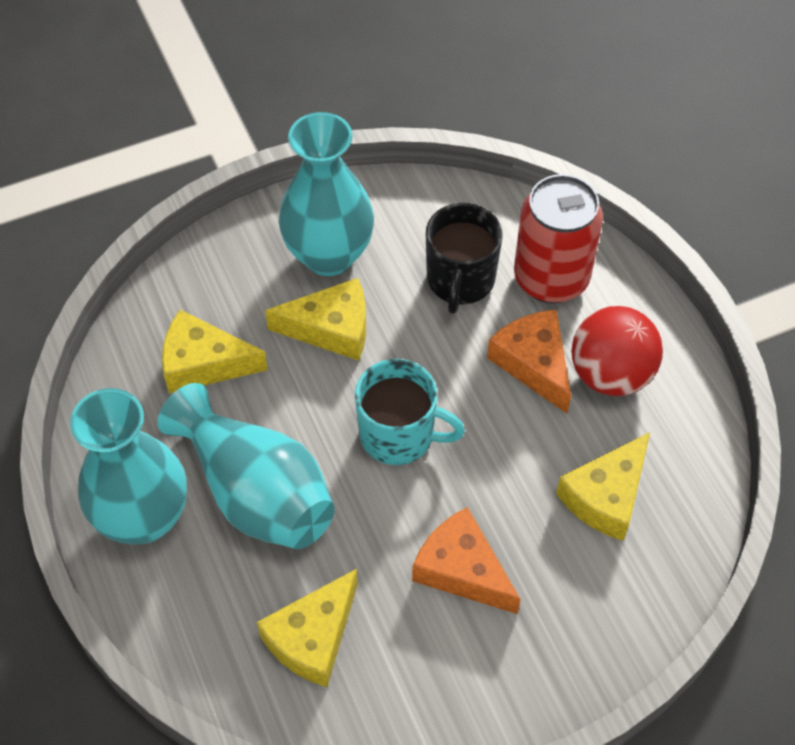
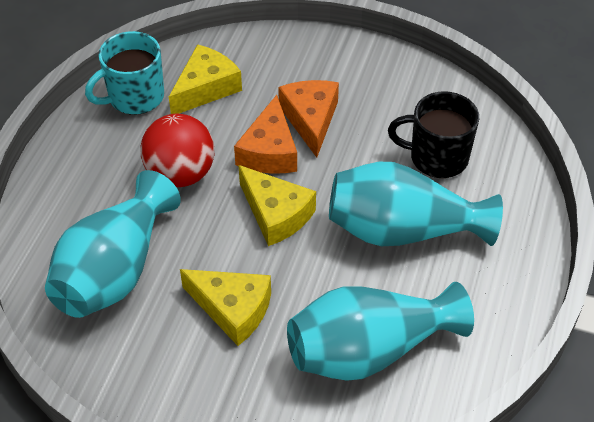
red can: 1 -> 0
yellow cheese: 4 -> 3

